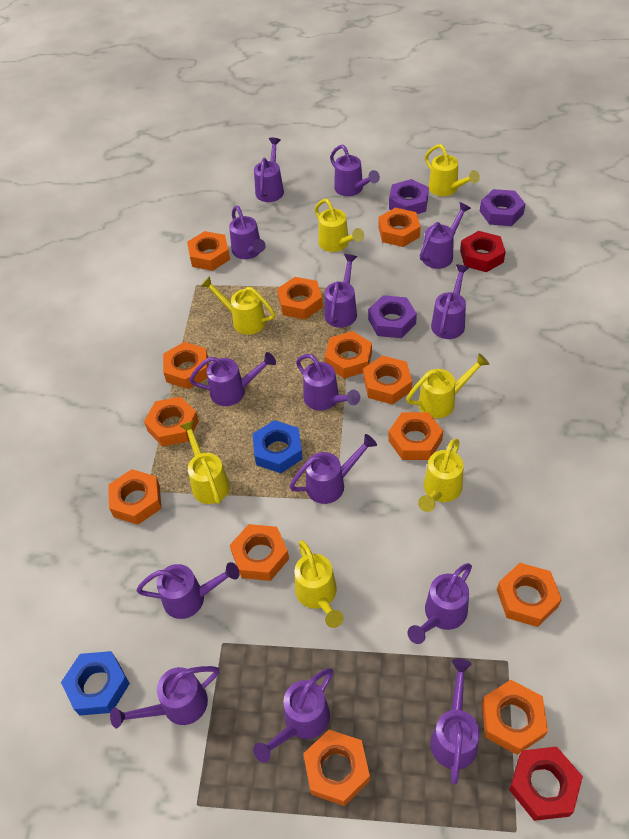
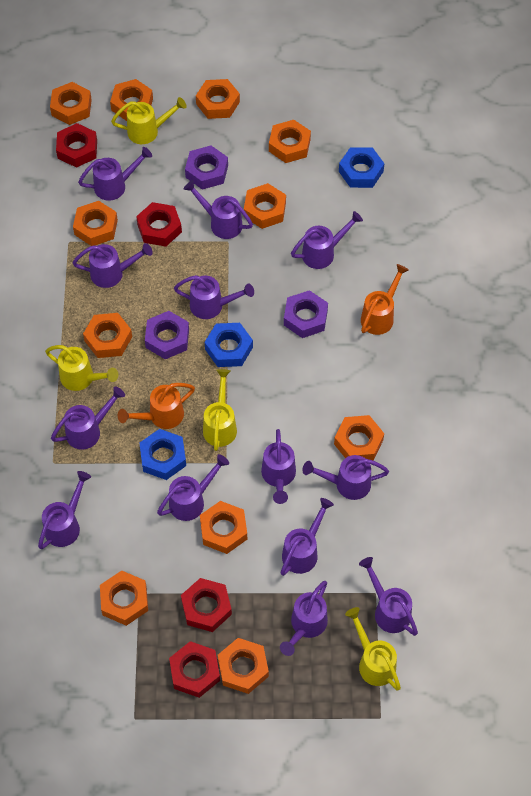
blue nut: 2 -> 3
orange nut: 13 -> 11
orange watering can: 0 -> 2
purple watering can: 14 -> 13
red nut: 2 -> 4
yellow watering can: 7 -> 4

